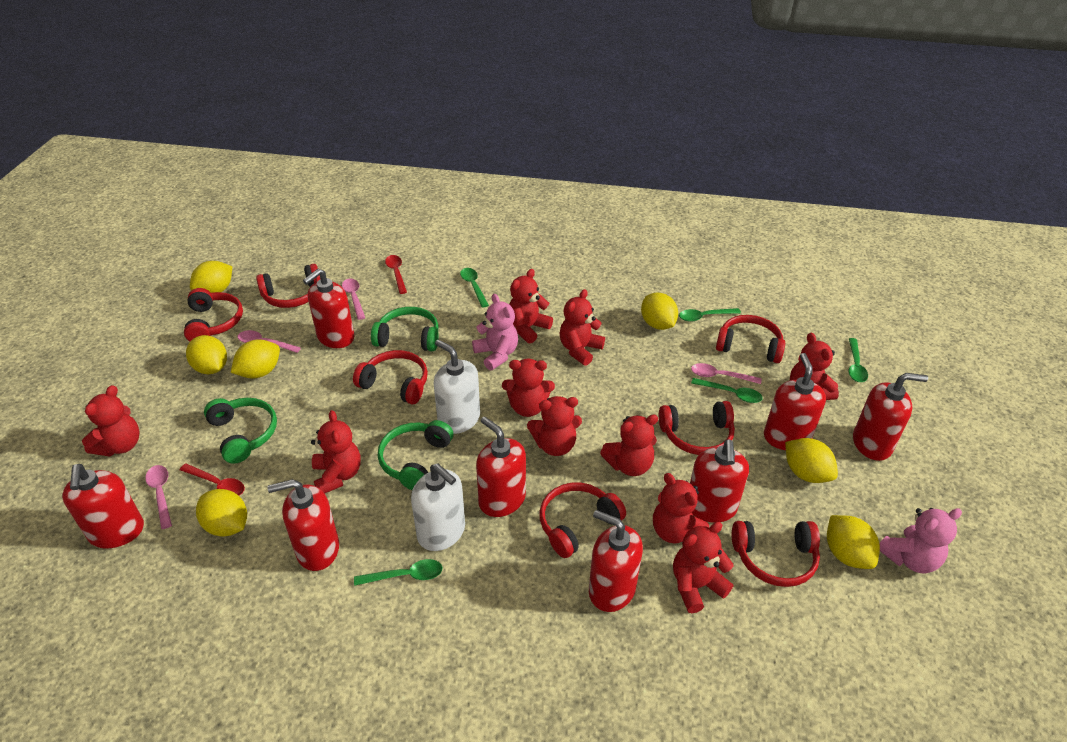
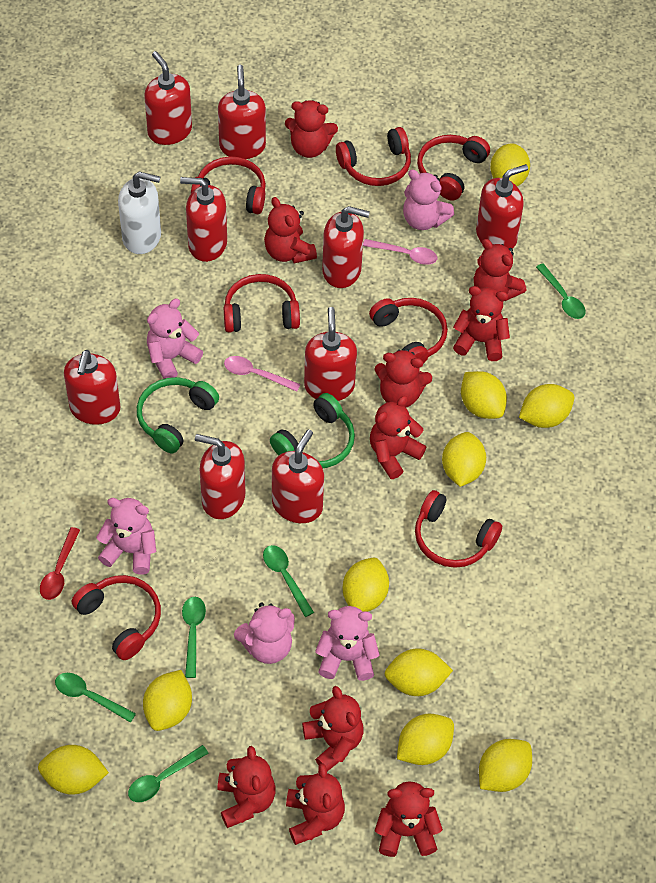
green headphones: 3 -> 2
pink spoon: 4 -> 2
pink teddy bear: 2 -> 5
red soap dispenser: 8 -> 9
red spoon: 2 -> 1
white soap dispenser: 2 -> 1
yellow lemon: 7 -> 10

